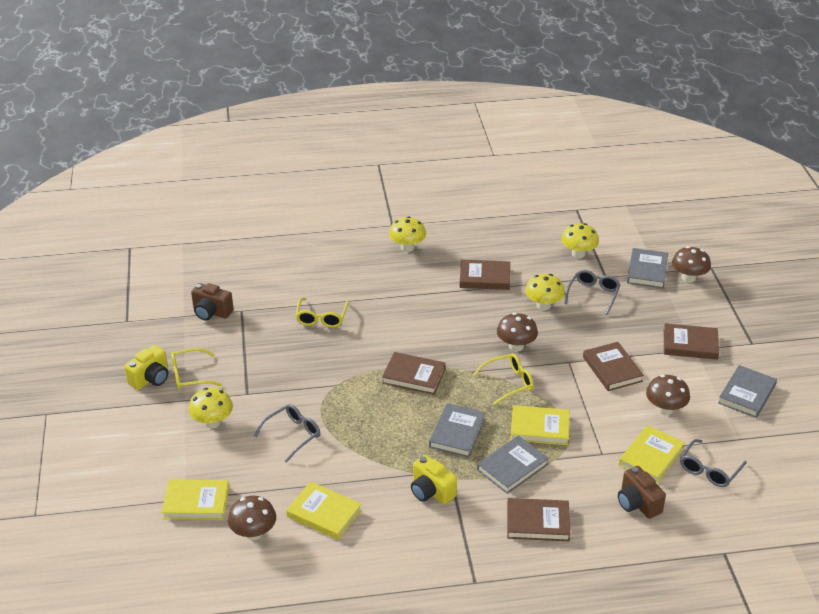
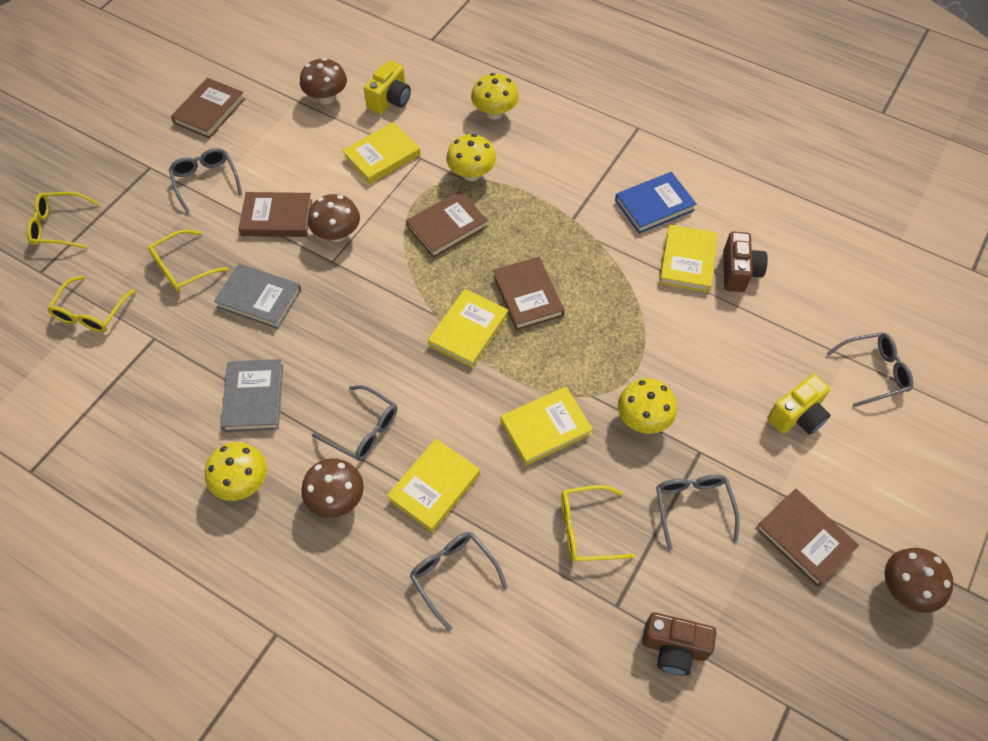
blue book: 0 -> 1
grey book: 4 -> 2
grey glasses: 3 -> 5
yellow book: 4 -> 5
yellow glasses: 3 -> 4

